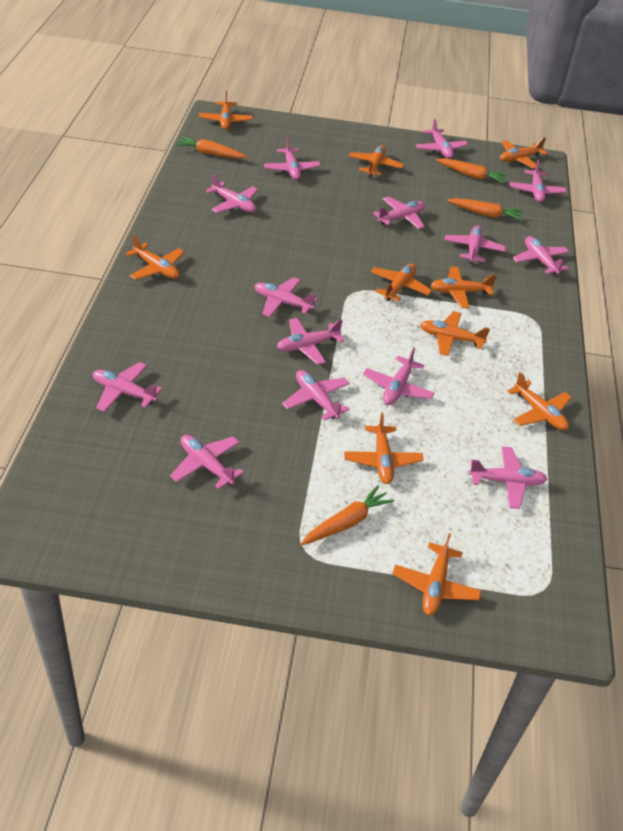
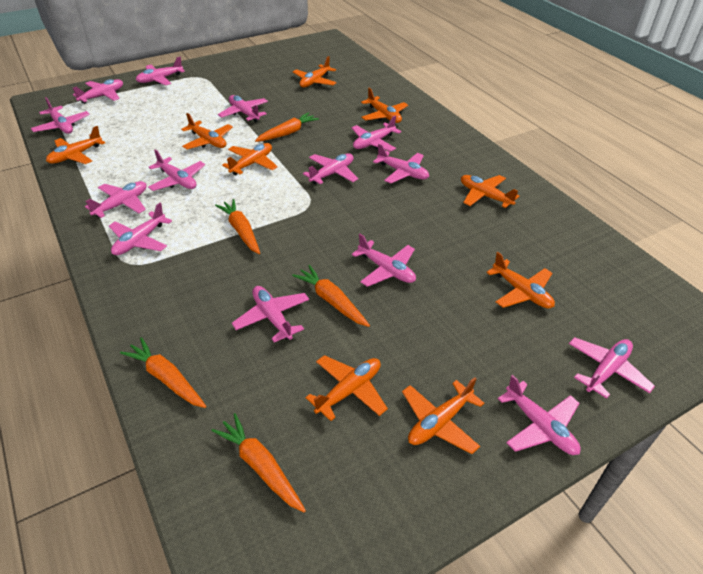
orange carrot: 4 -> 5
orange plane: 10 -> 9

